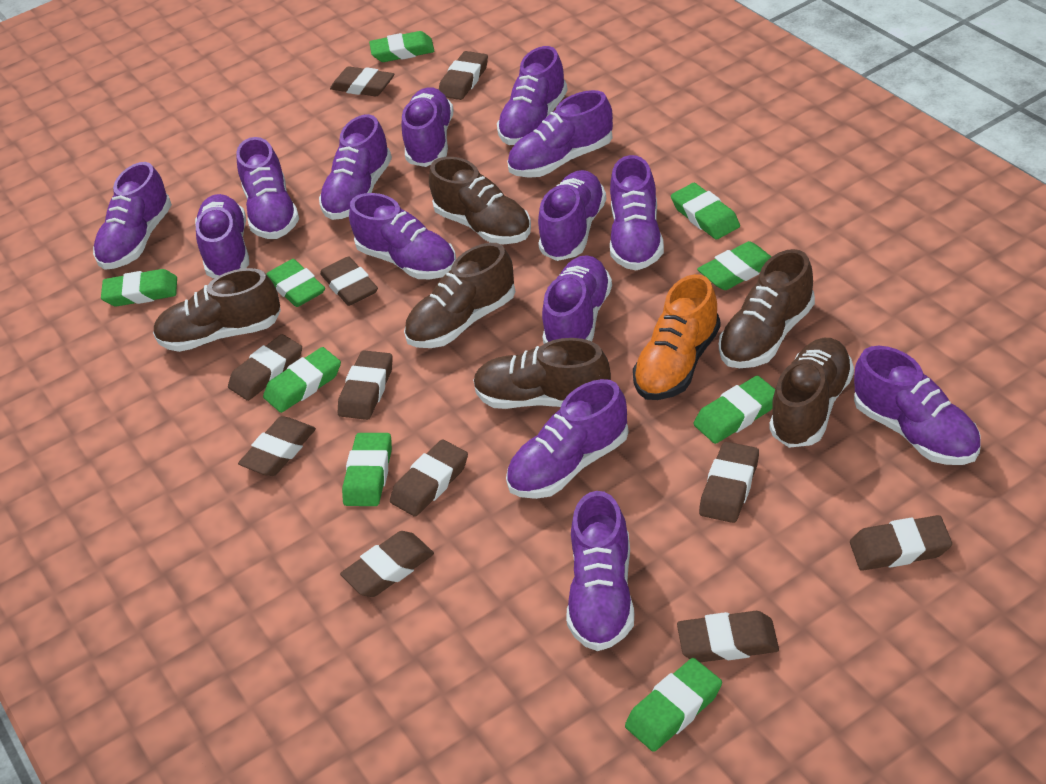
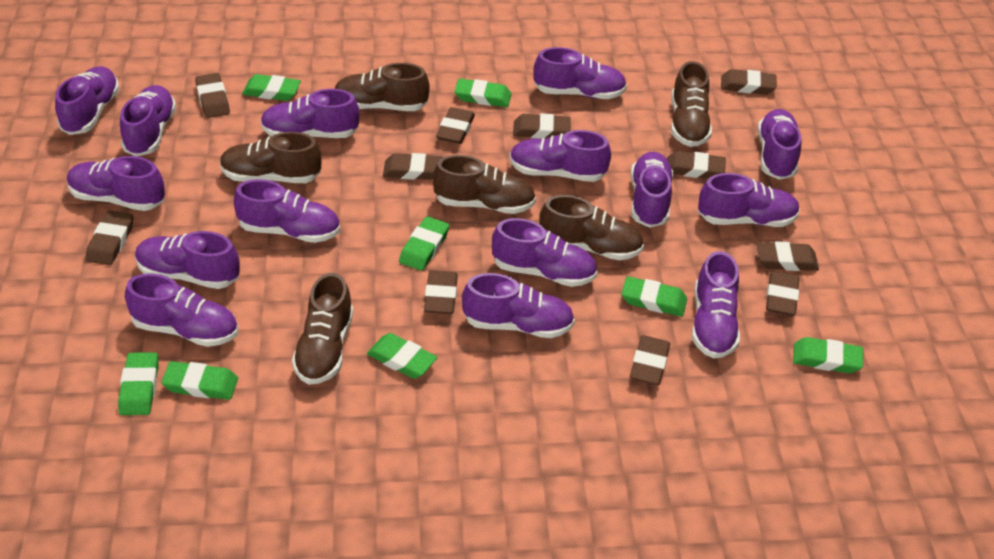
green eraser: 9 -> 8
orange shoe: 1 -> 0
purple shoe: 14 -> 15

